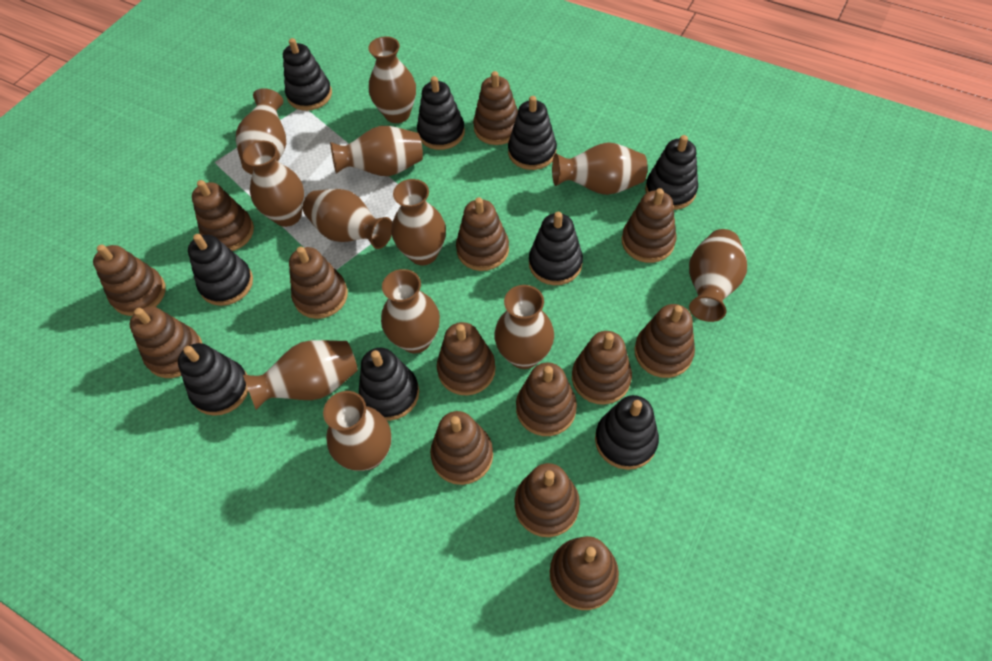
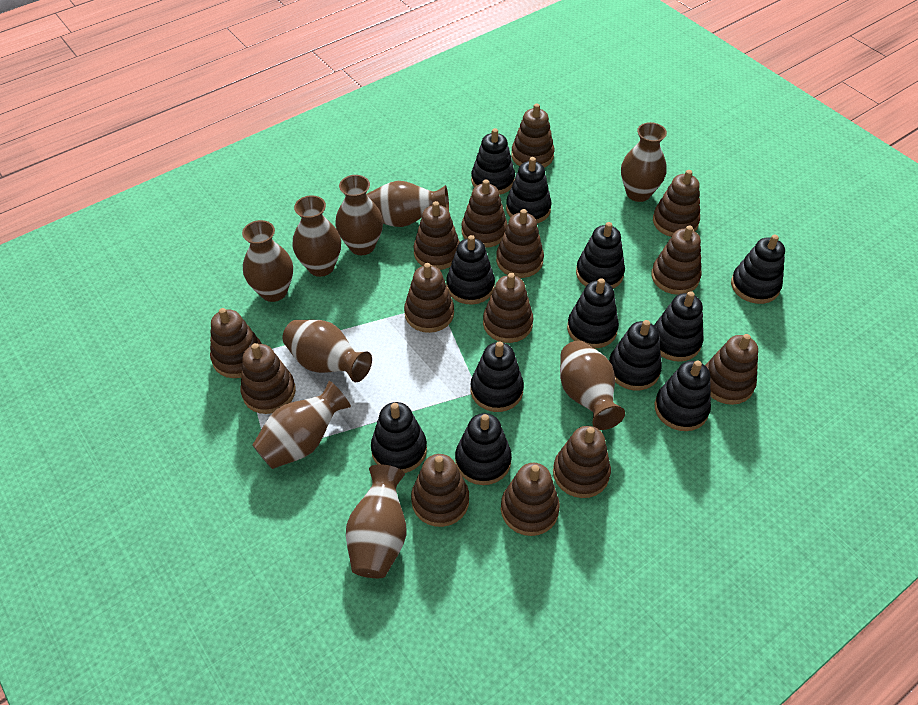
black stacking toy: 9 -> 12
brown vase: 12 -> 9

